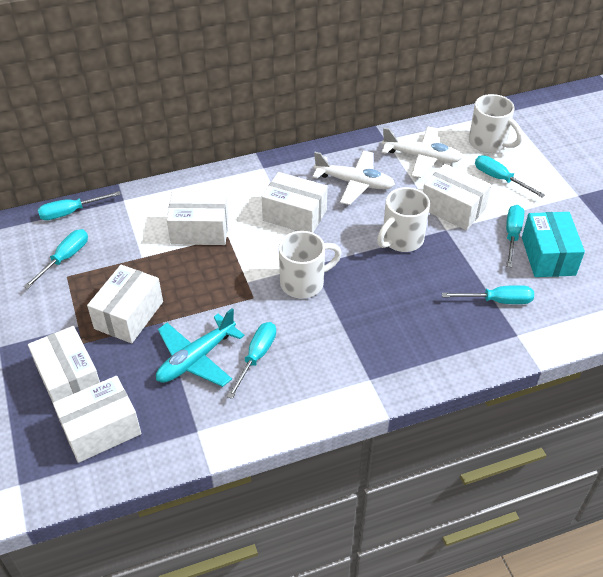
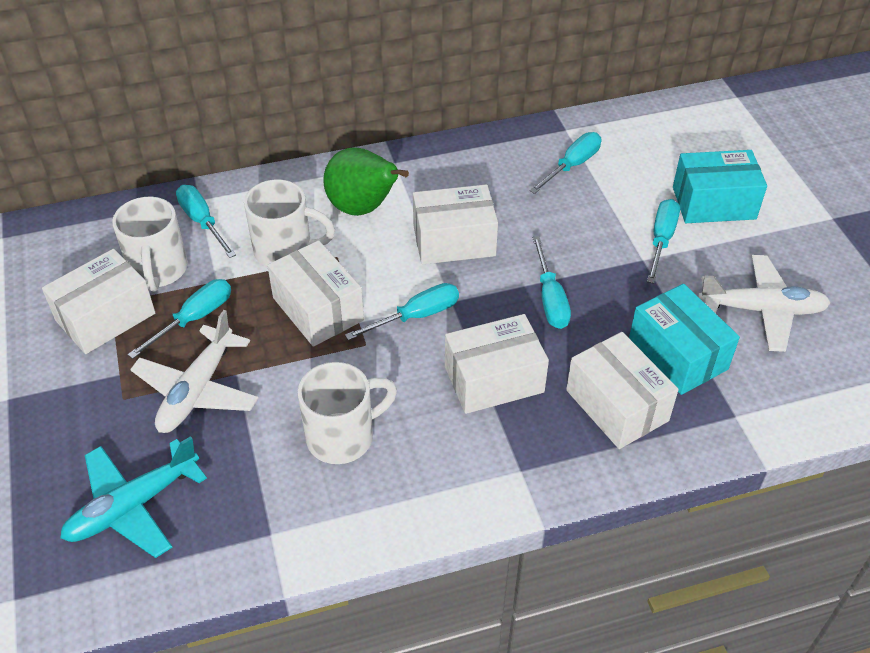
green pear: 0 -> 1
turquoise box: 1 -> 2
white box: 6 -> 5

